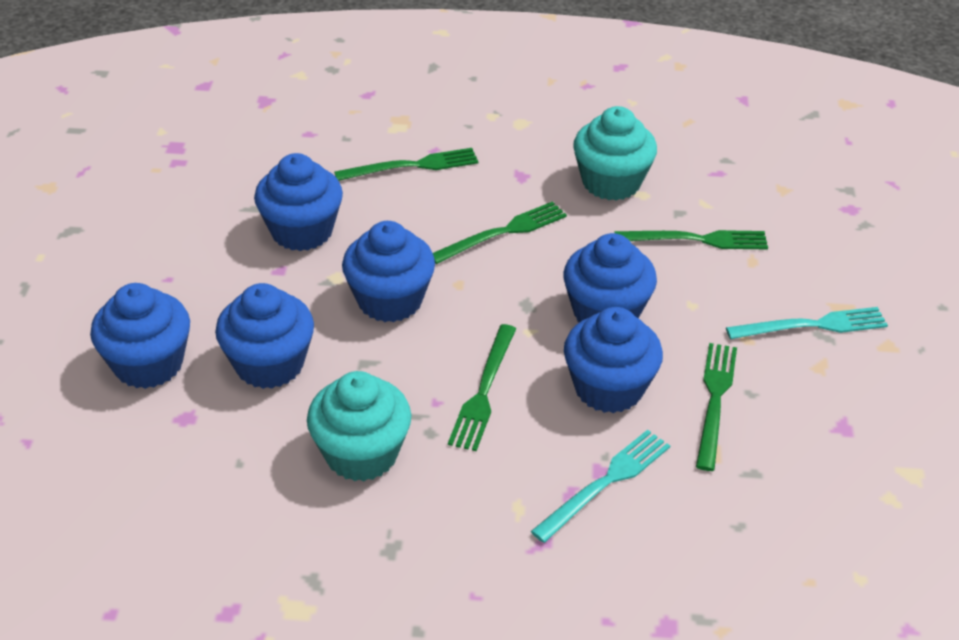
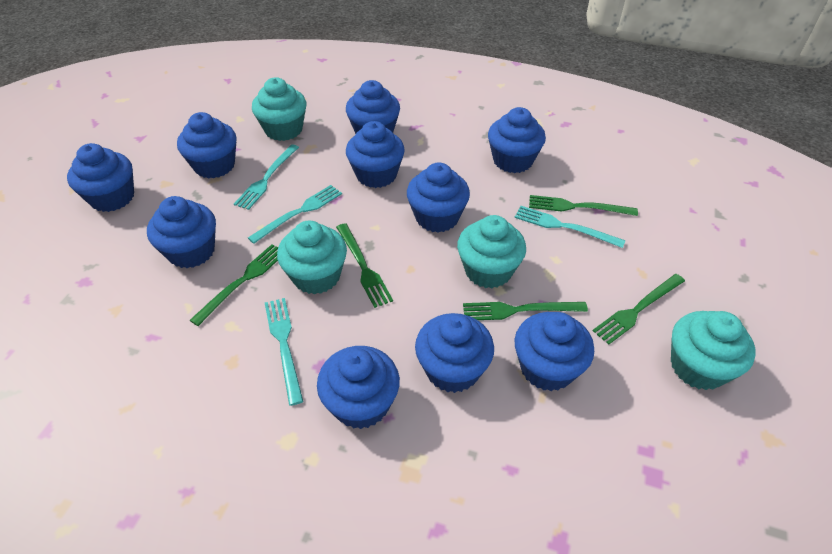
blue cupcake: 6 -> 10
turquoise cupcake: 2 -> 4
turquoise fork: 2 -> 4

